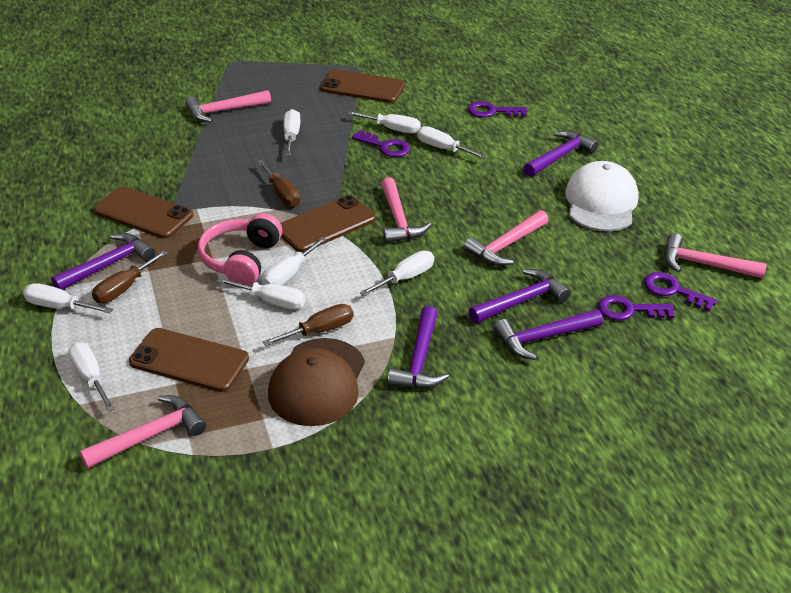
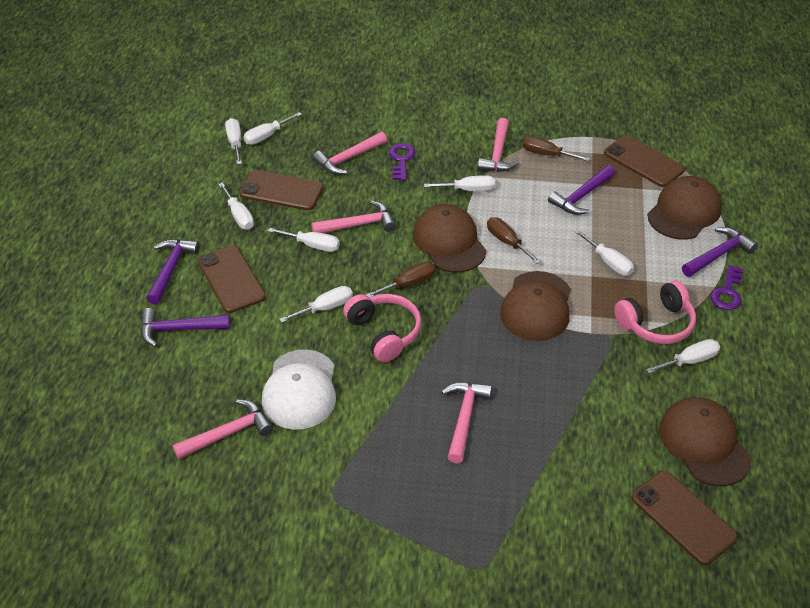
brown cap: 1 -> 4
pink headphones: 1 -> 2
purple hammer: 5 -> 4
purple key: 4 -> 2

